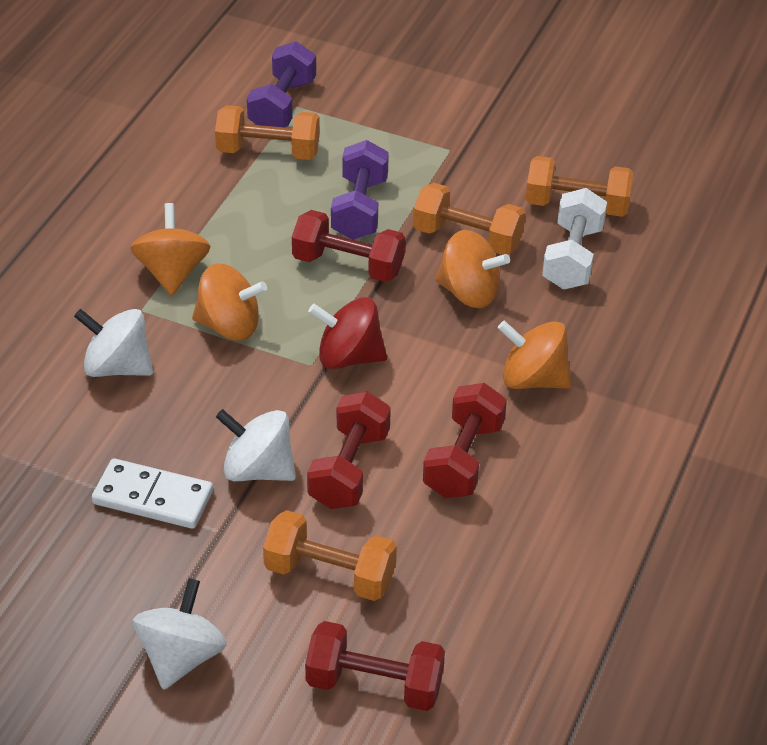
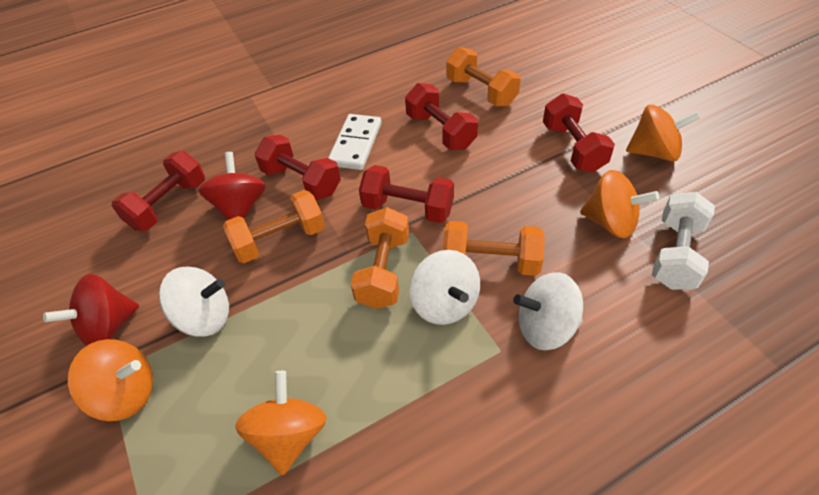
purple dumbbell: 2 -> 0
red dumbbell: 4 -> 5
red spinning top: 1 -> 2

